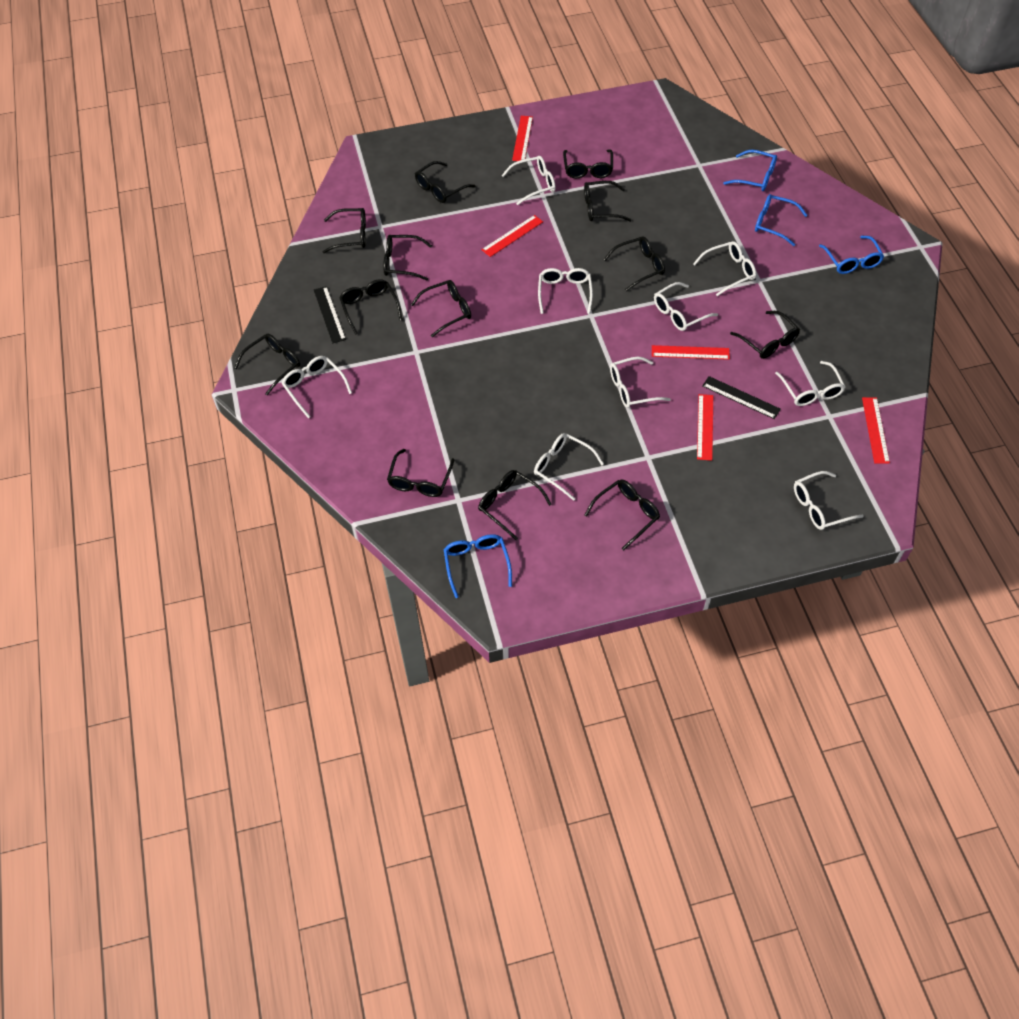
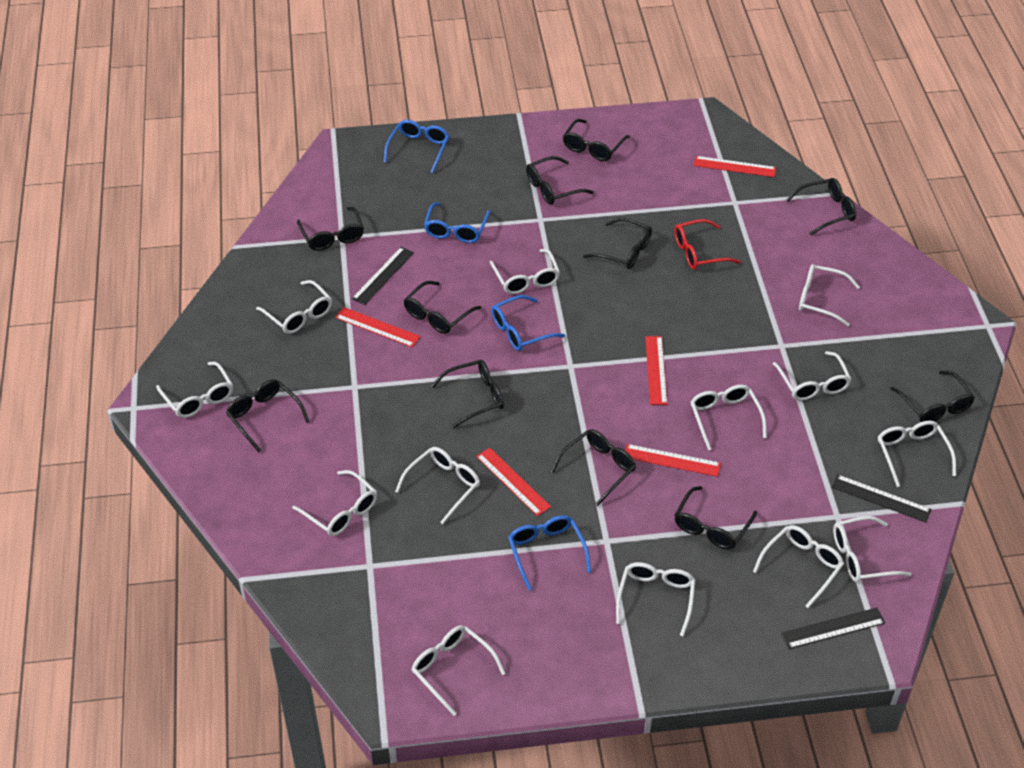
black glasses: 13 -> 11
black ruler: 2 -> 3
red glasses: 0 -> 1
white glasses: 9 -> 13

